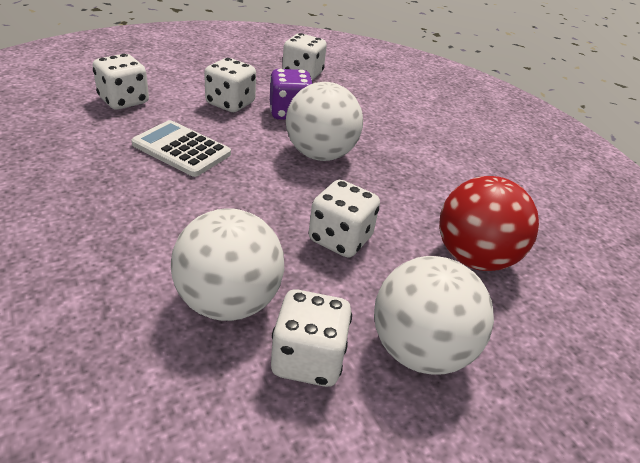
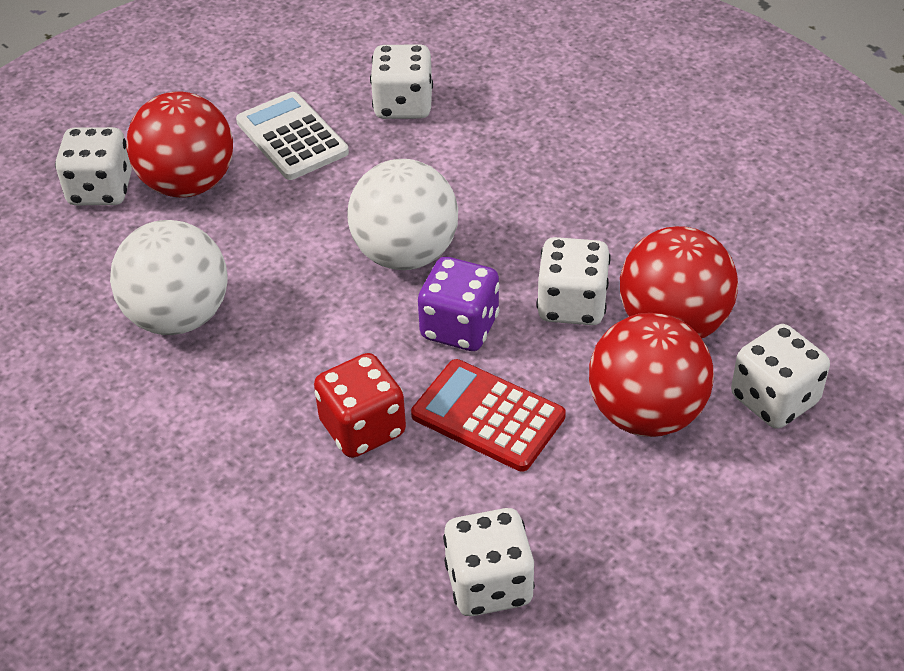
red ball: 1 -> 3
red calculator: 0 -> 1
red dice: 0 -> 1
white ball: 3 -> 2

